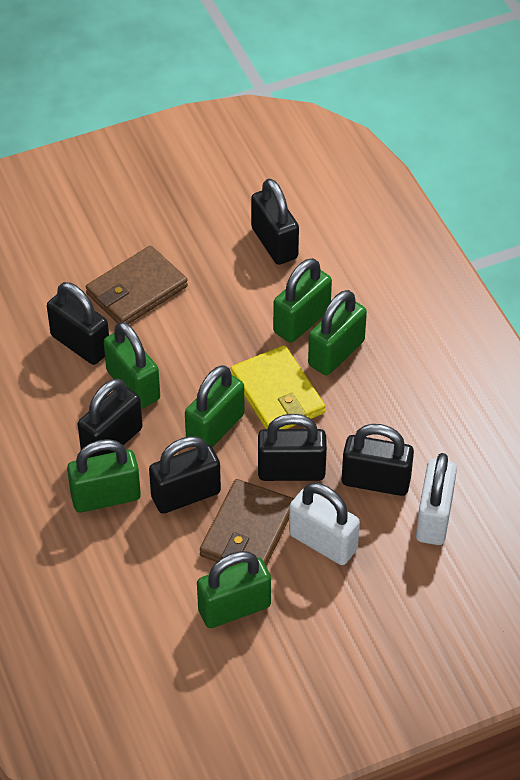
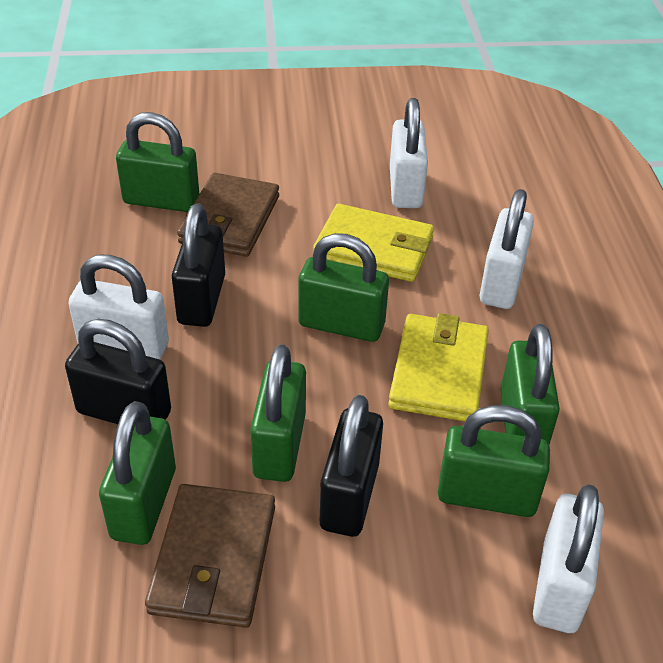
black padlock: 6 -> 3
white padlock: 2 -> 4
yellow wallet: 1 -> 2

